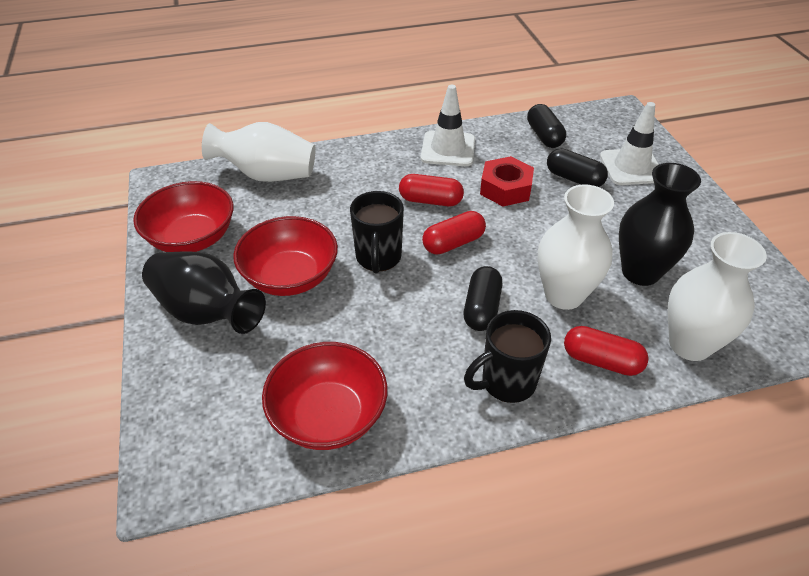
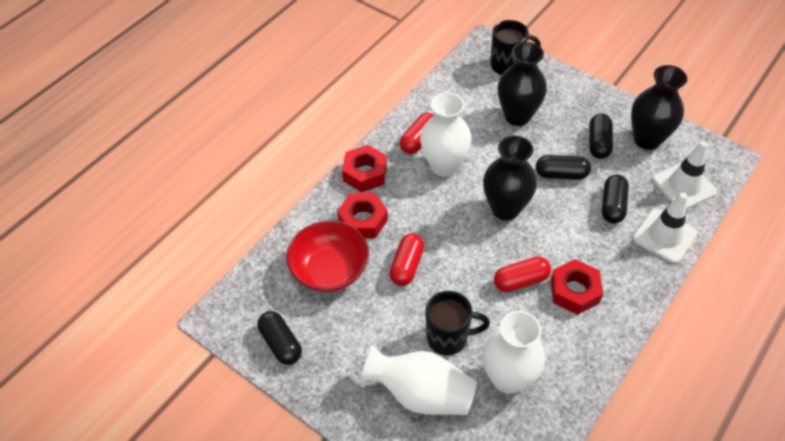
black capsule: 3 -> 4
black vase: 2 -> 3
red bowl: 3 -> 1
red nut: 1 -> 3

